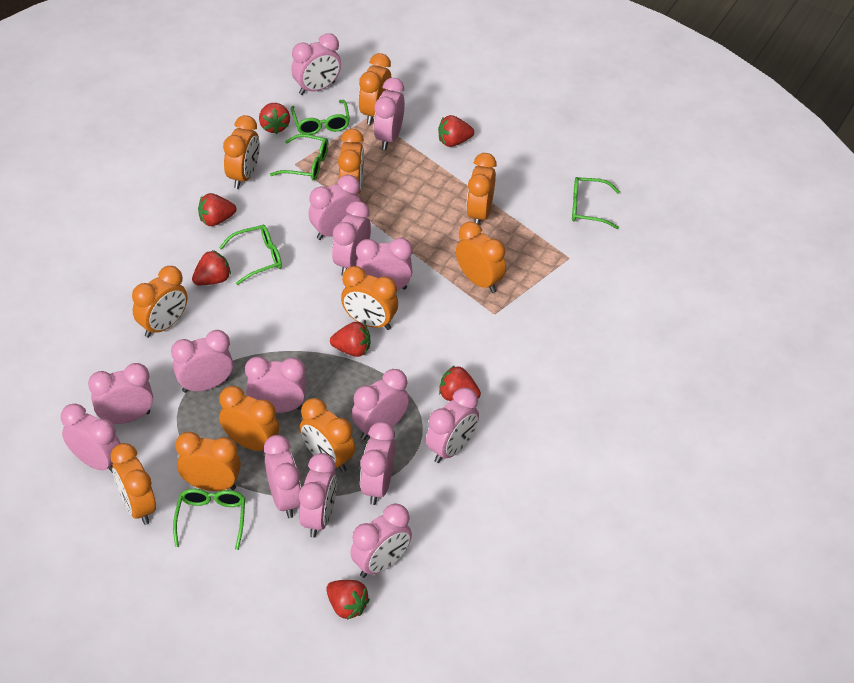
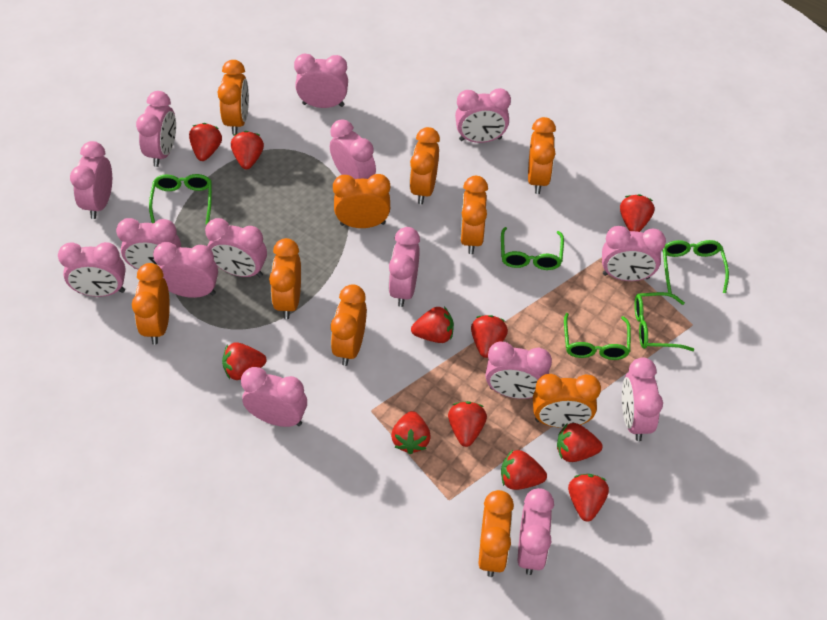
orange clock: 11 -> 10
red strawberry: 7 -> 11

